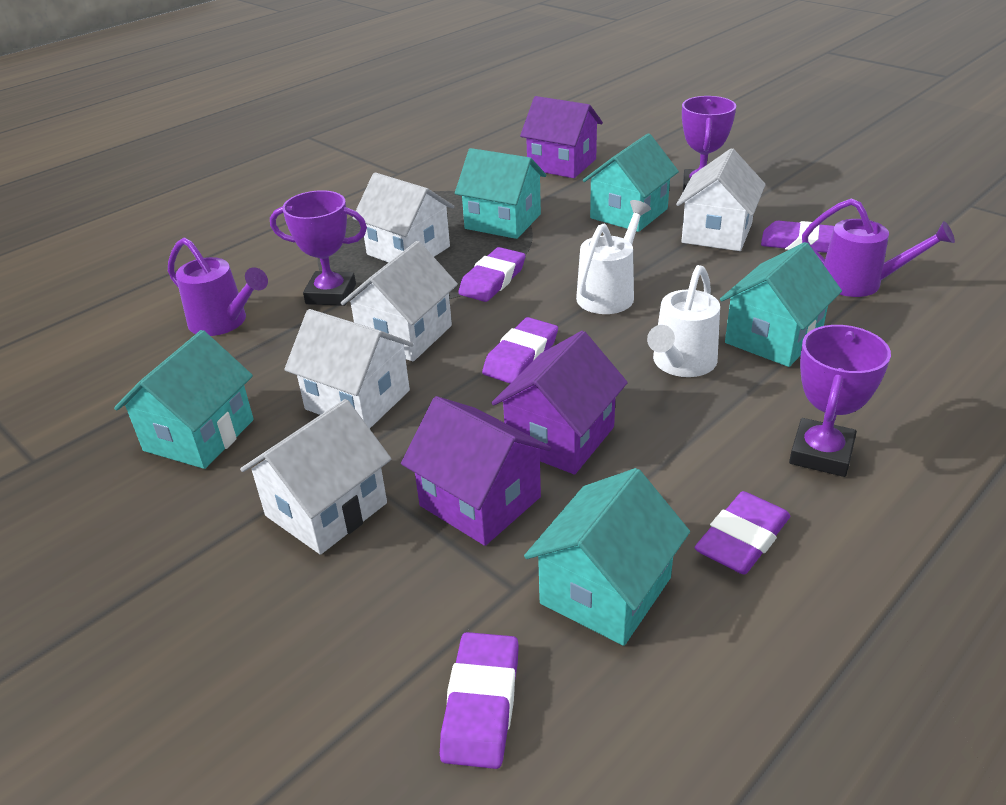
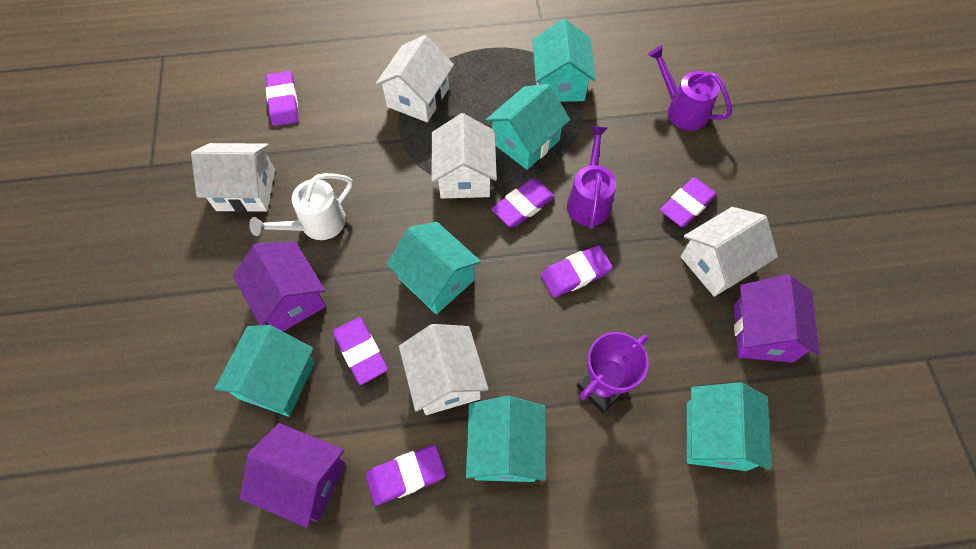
purple eraser: 5 -> 6
purple trophy: 3 -> 1
turquoise house: 5 -> 6
white watering can: 2 -> 1

